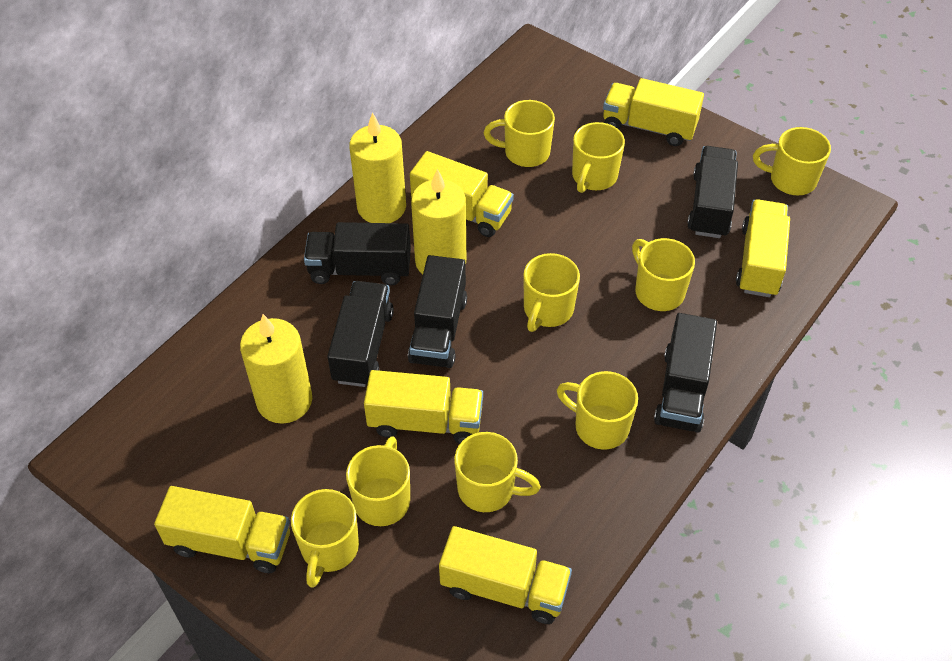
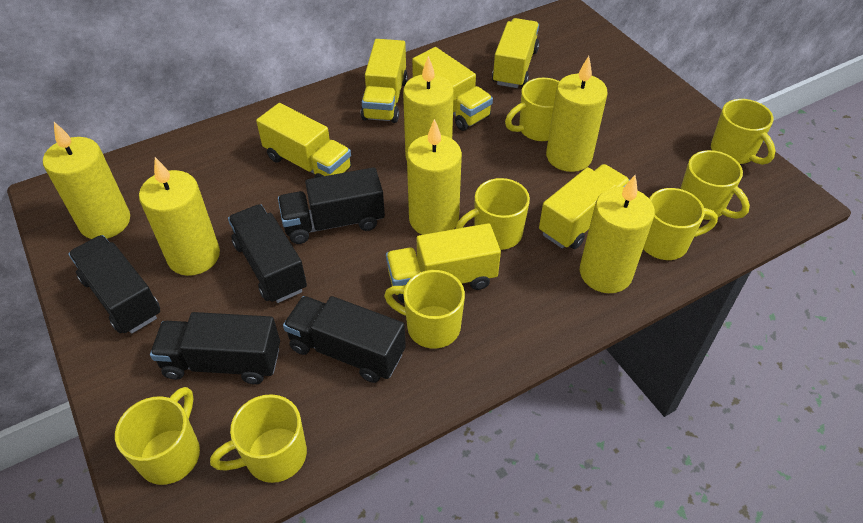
yellow candle: 3 -> 6
yellow mug: 9 -> 8

